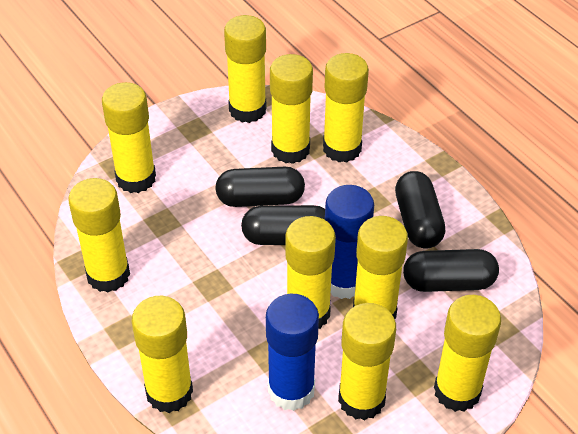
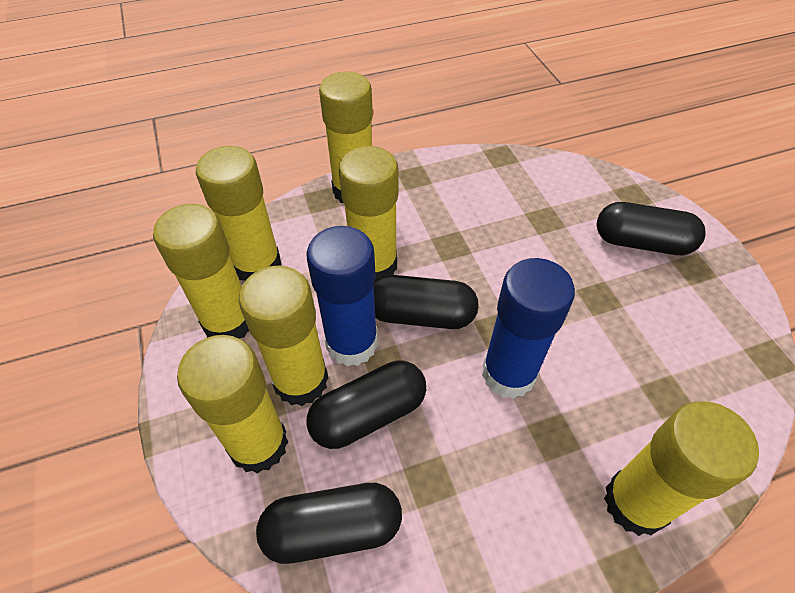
yellow glue stick: 10 -> 7

